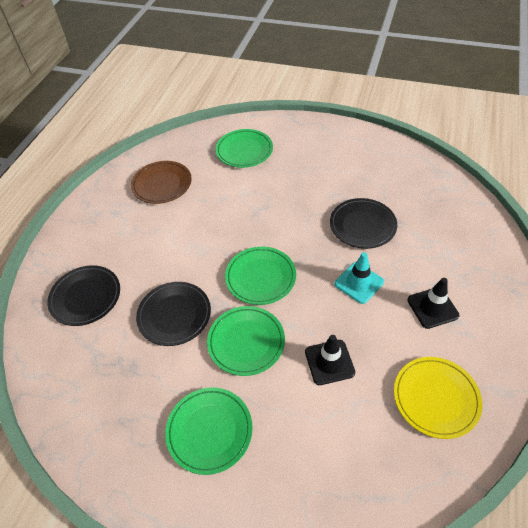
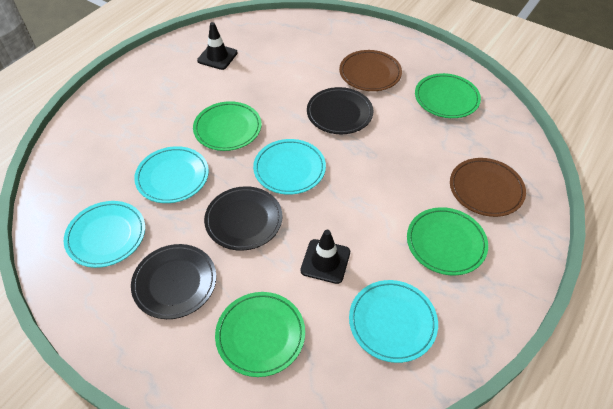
brown plate: 1 -> 2
turquoise plate: 0 -> 4
turquoise traffic cone: 1 -> 0
yellow plate: 1 -> 0

